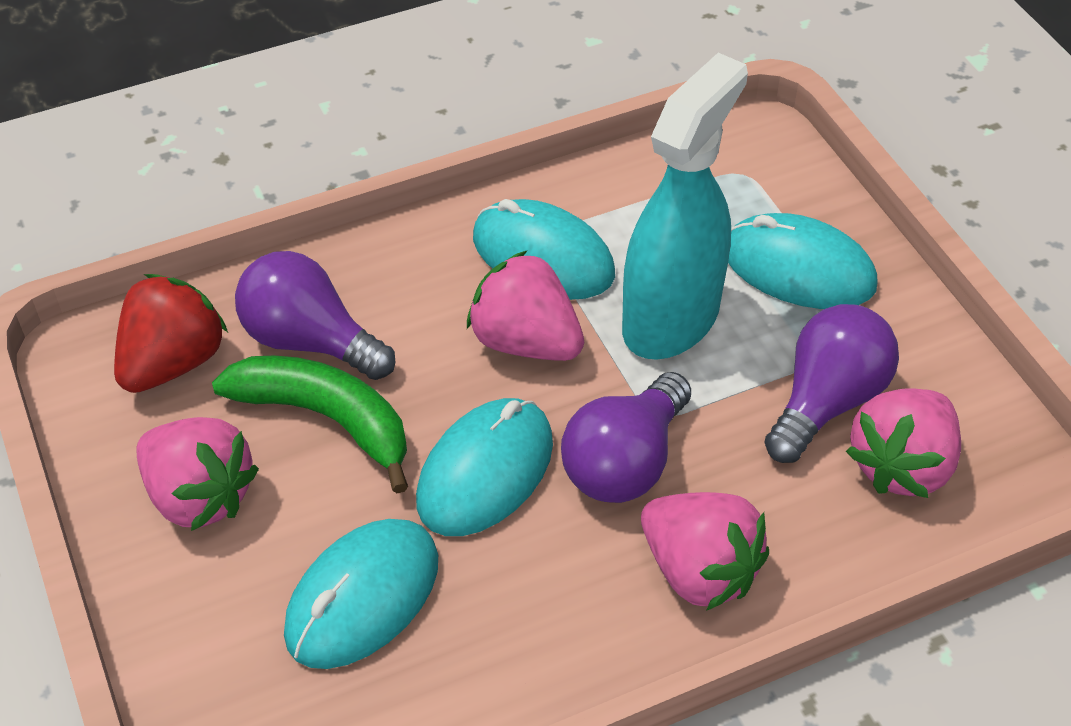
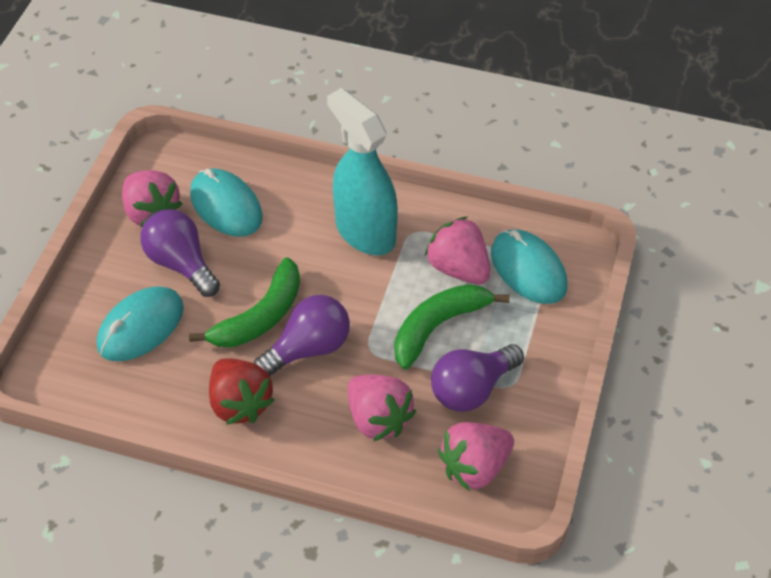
green banana: 1 -> 2
turquoise mouse: 4 -> 3

